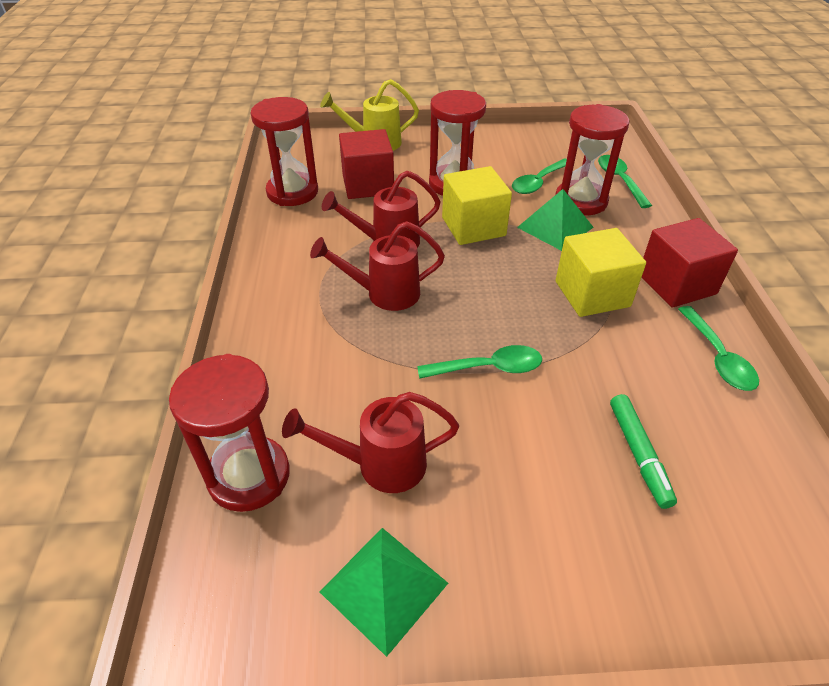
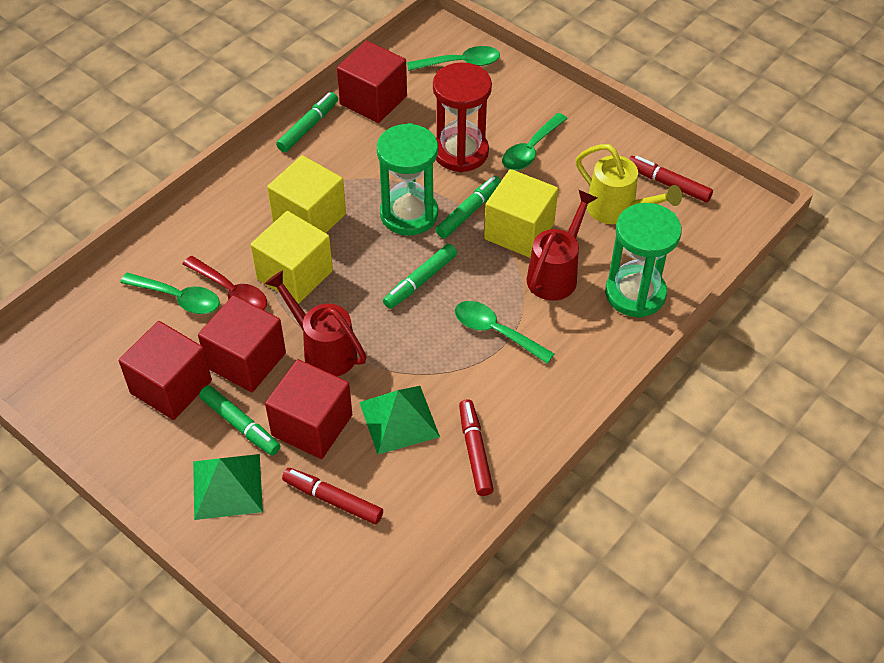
green hourglass: 0 -> 2
green marker: 1 -> 4
red cube: 2 -> 4
red hourglass: 4 -> 1
red marker: 0 -> 3
red spoon: 0 -> 1
red watering can: 3 -> 2
yellow cube: 2 -> 3

